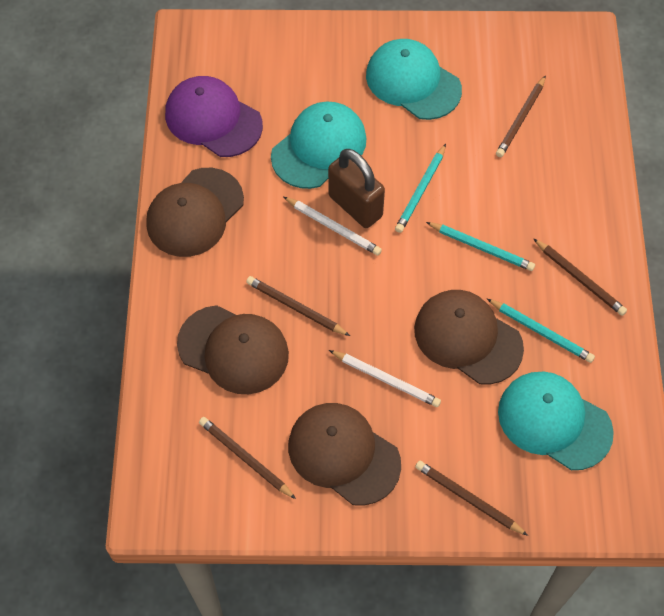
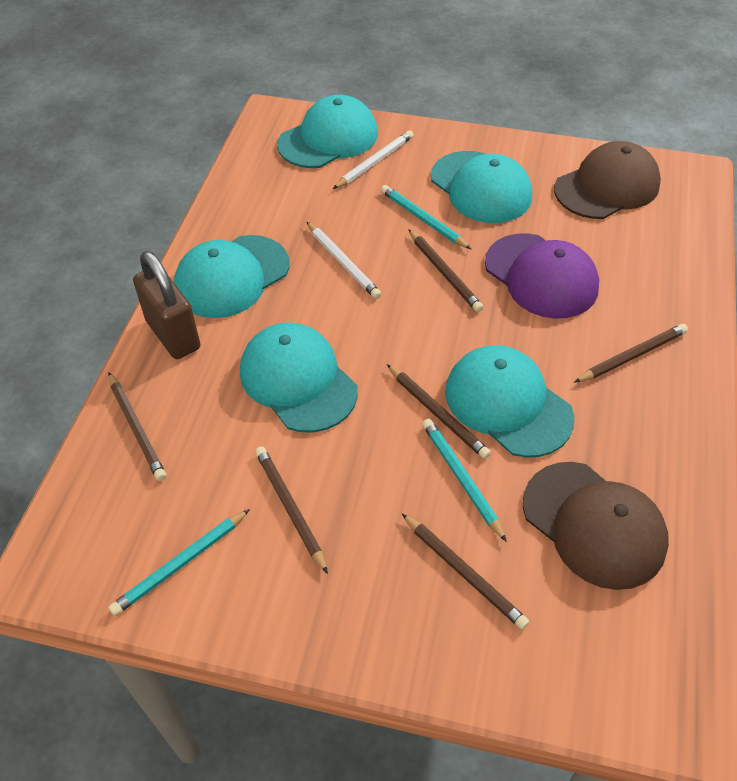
brown cap: 4 -> 2
brown pencil: 5 -> 6
turquoise cap: 3 -> 5

